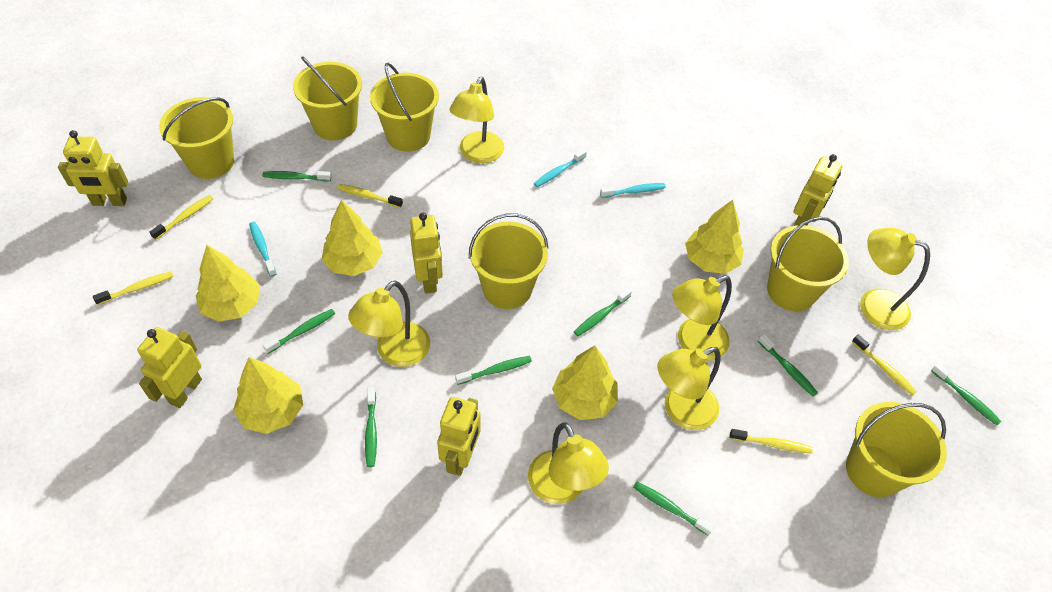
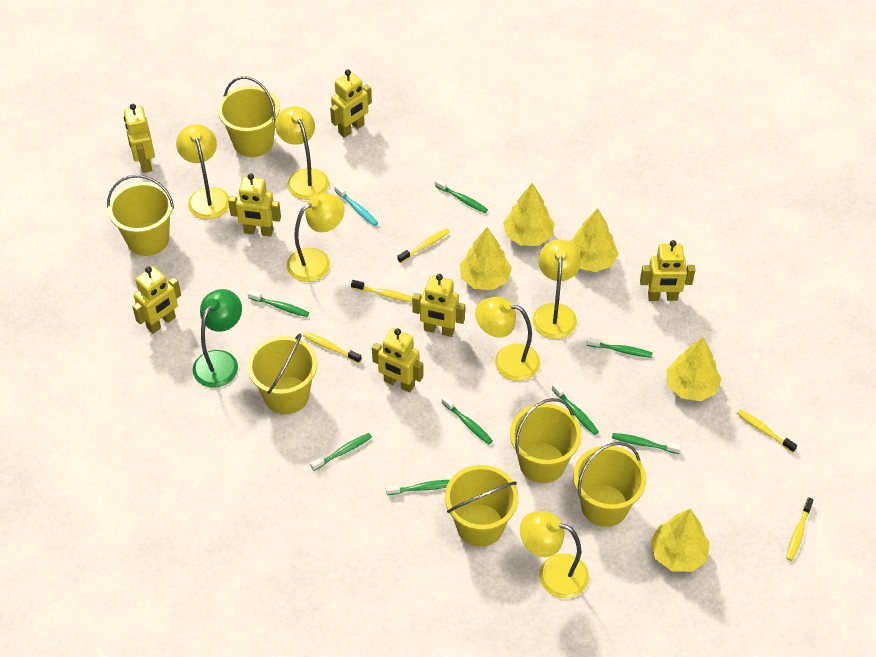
green lamp: 0 -> 1
turquoise toothbrush: 3 -> 1
yellow robot: 5 -> 7

